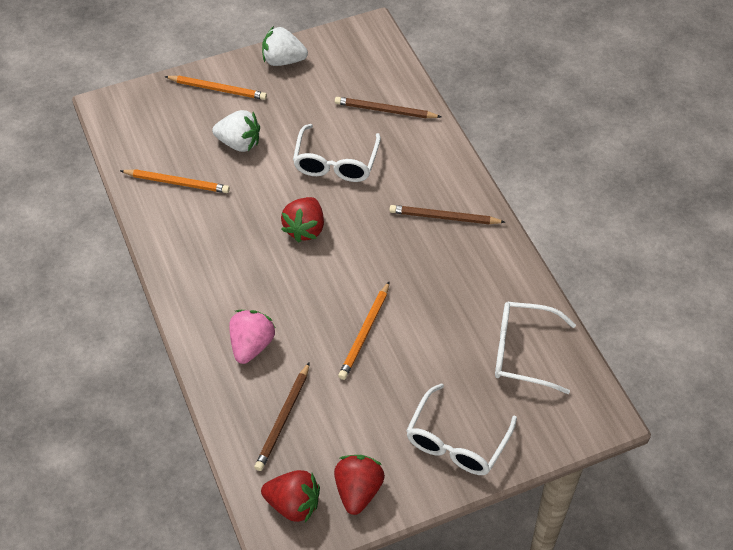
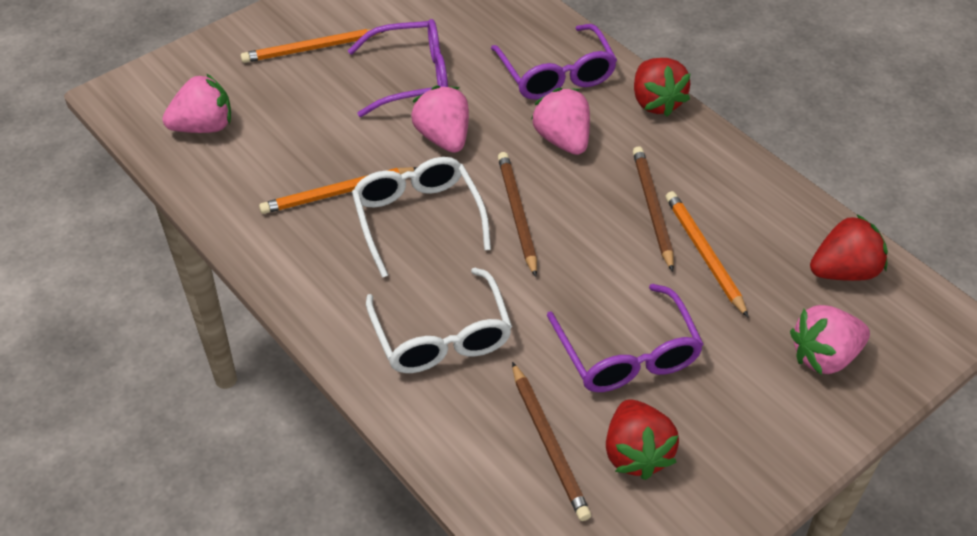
pink strawberry: 1 -> 4
purple glasses: 0 -> 3
white glasses: 3 -> 2
white strawberry: 2 -> 0

